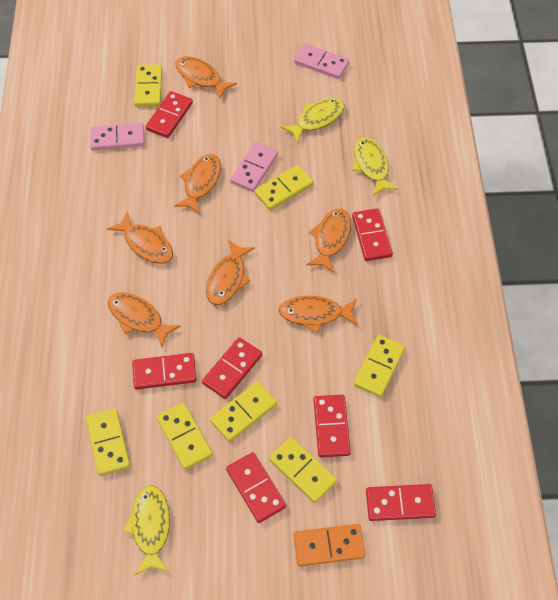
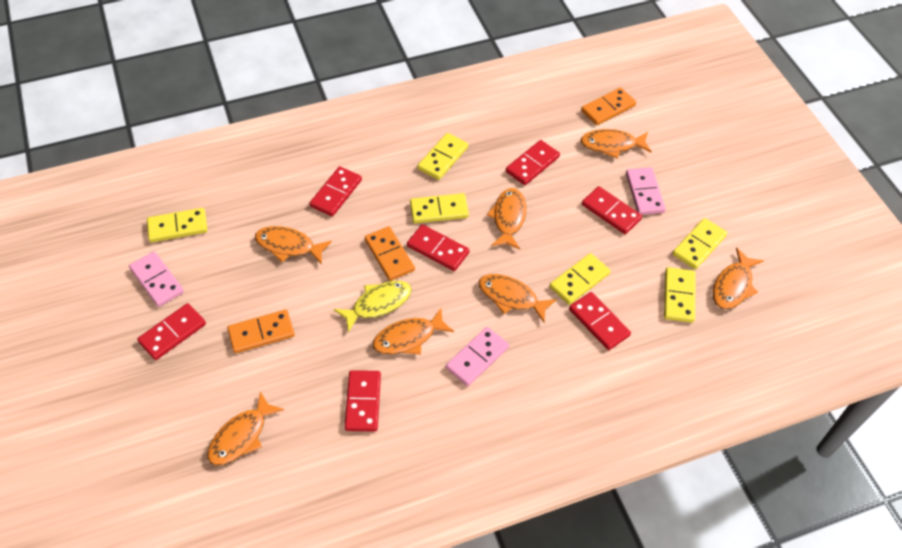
orange domino: 1 -> 3
yellow domino: 7 -> 6
yellow fish: 3 -> 1

